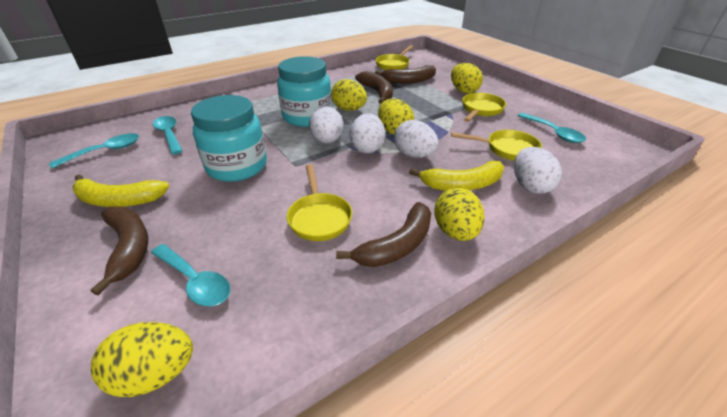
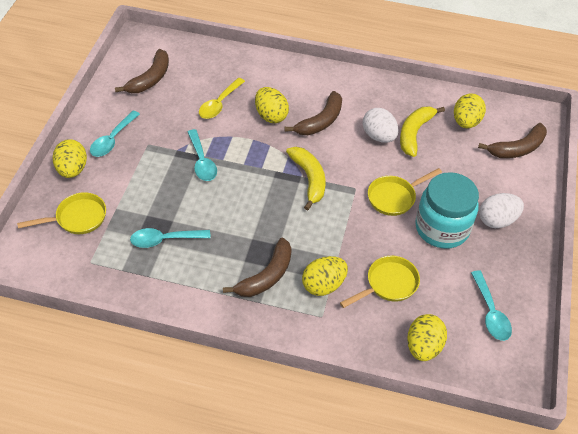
turquoise jar: 2 -> 1
white egg: 4 -> 2
yellow pan: 4 -> 3
yellow spoon: 0 -> 1

